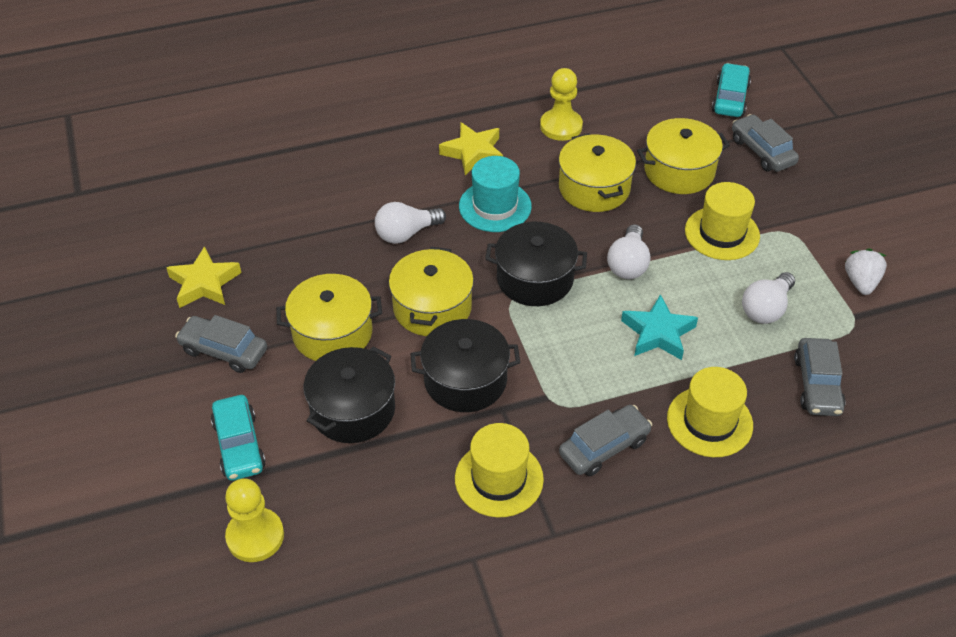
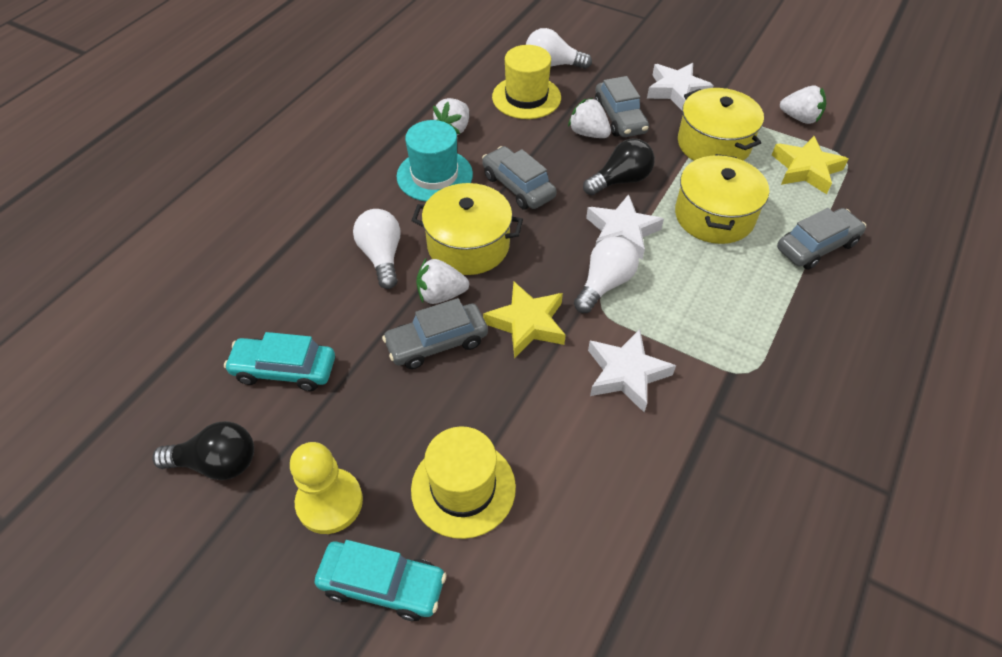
black light bulb: 0 -> 2
black pot: 3 -> 0
turquoise star: 1 -> 0
white star: 0 -> 3
white strawberry: 1 -> 4
yellow hat: 3 -> 2
yellow pawn: 2 -> 1
yellow pot: 4 -> 3

